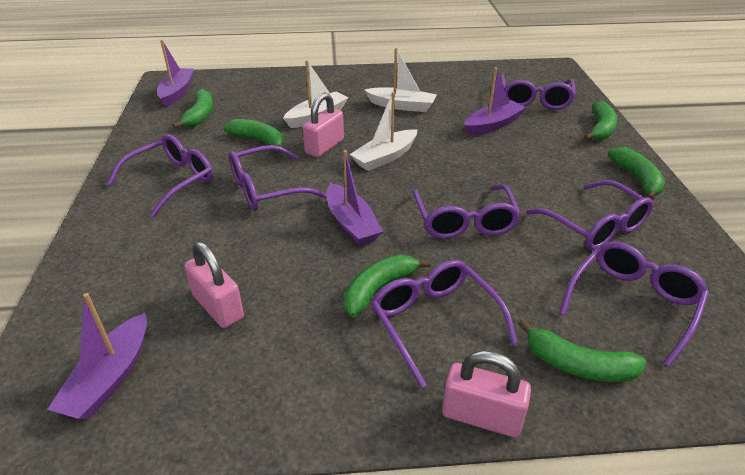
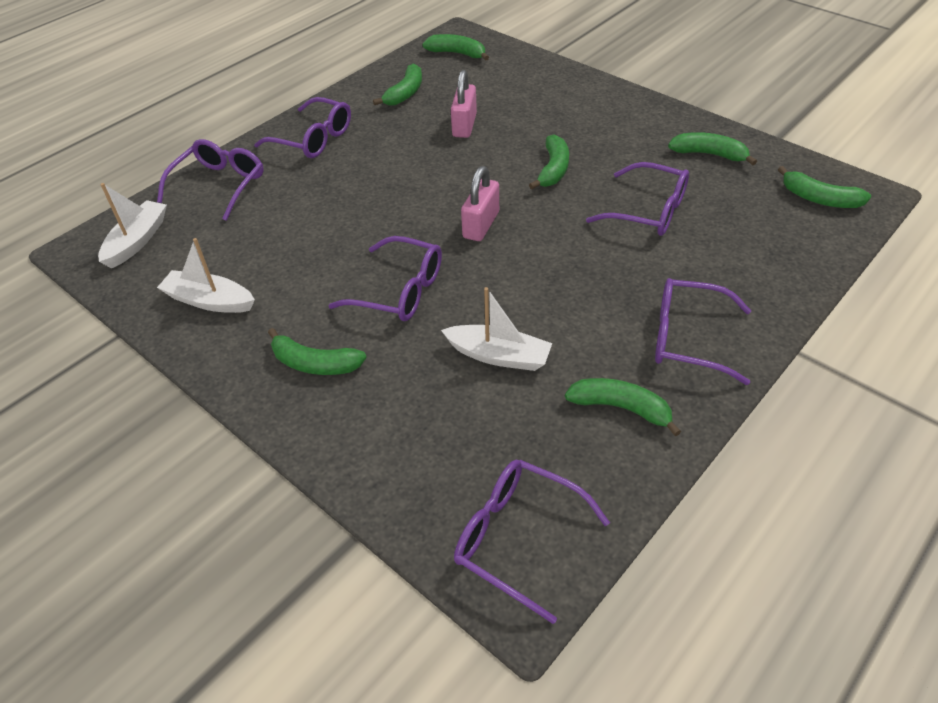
green banana: 6 -> 7
pink padlock: 3 -> 2
purple boat: 4 -> 0
purple glasses: 7 -> 6

